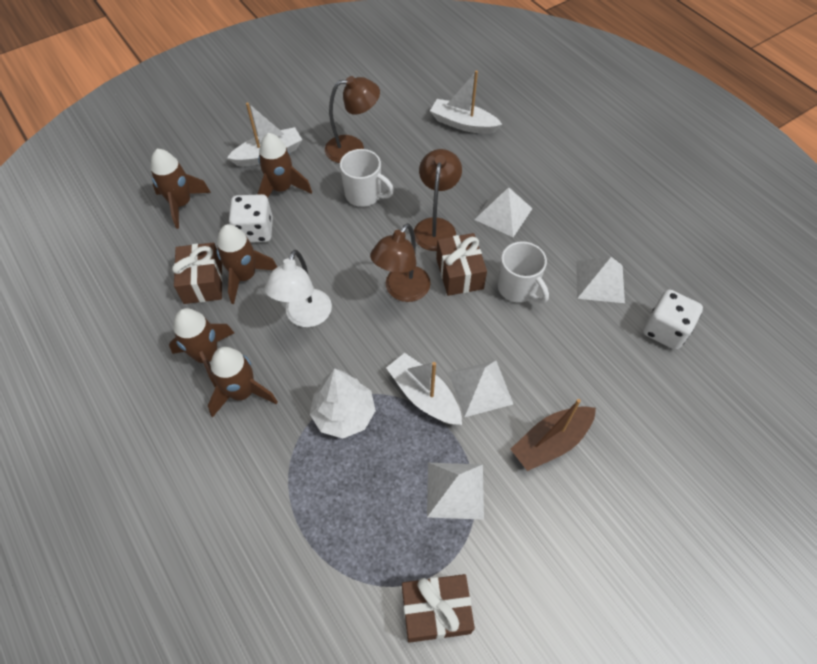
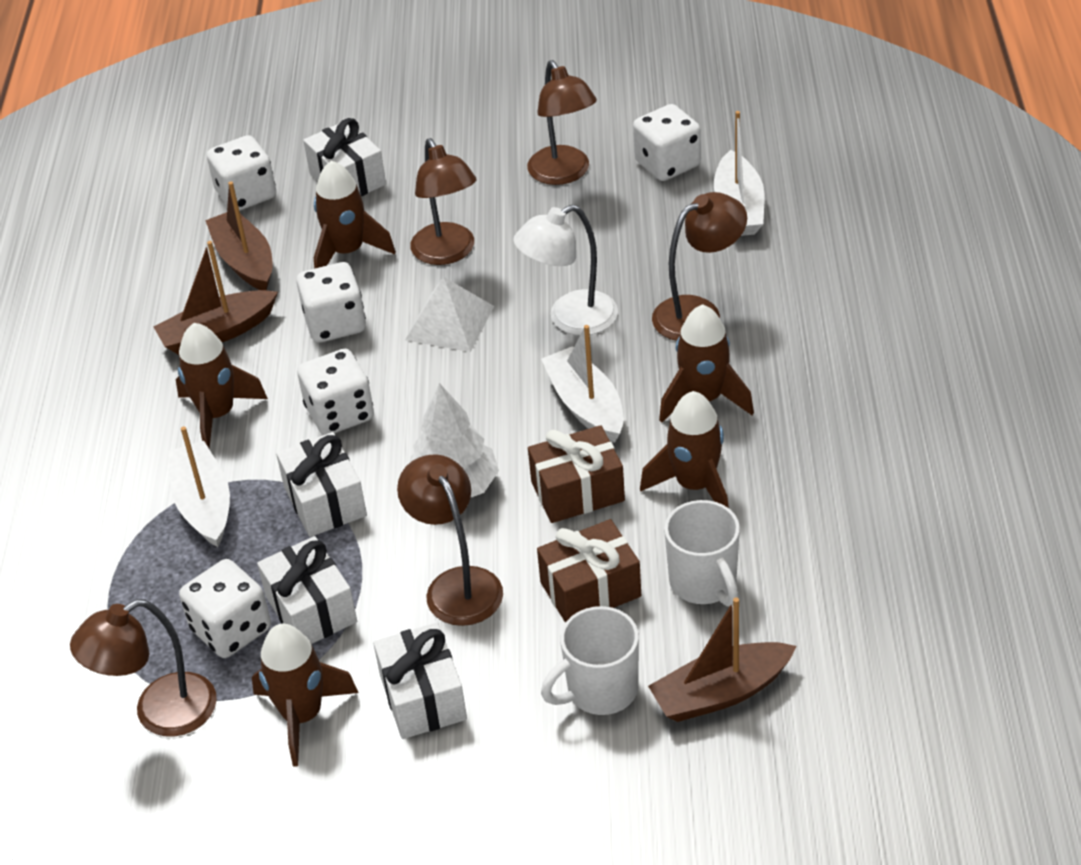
brown boat: 1 -> 3
brown gift: 3 -> 2
brown lamp: 3 -> 5
white dice: 2 -> 5
white gift: 0 -> 4
white pyramid: 4 -> 1

